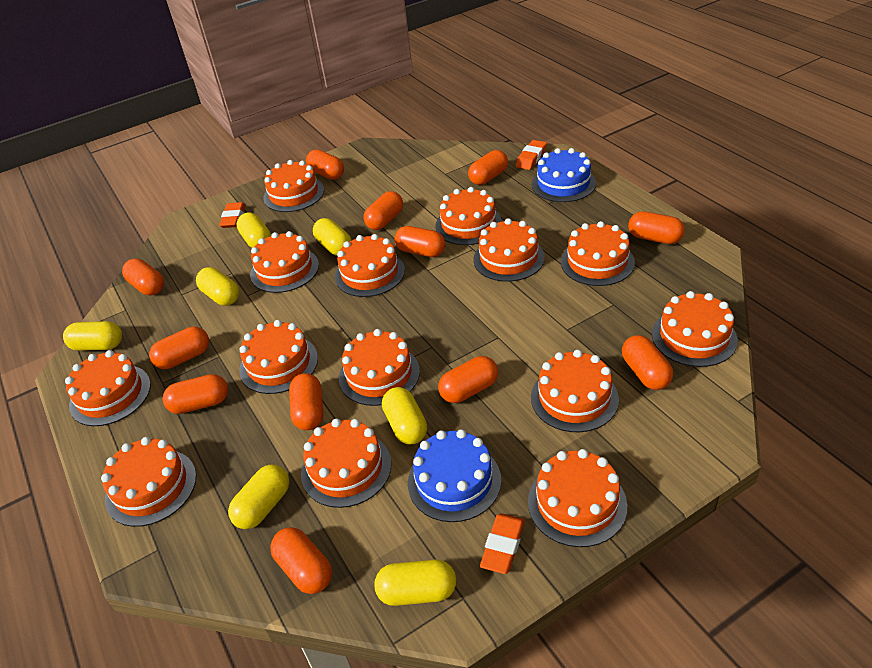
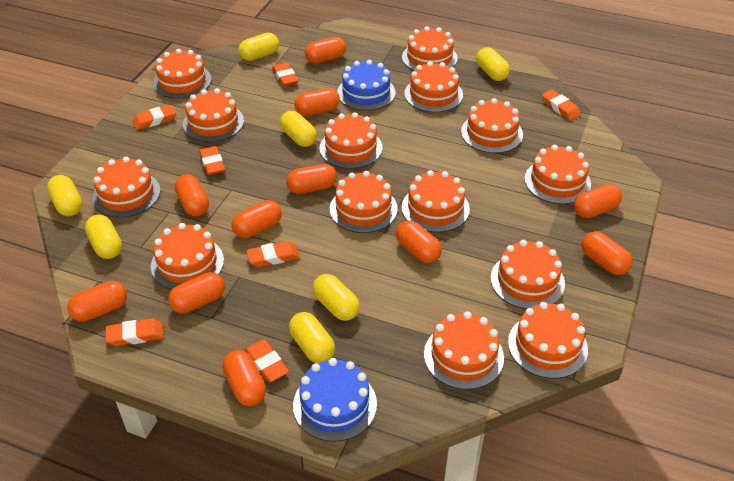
orange capsule: 12 -> 11
orange eraser: 3 -> 7

